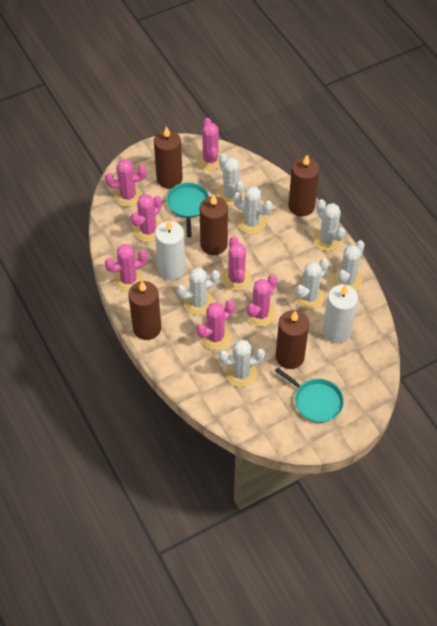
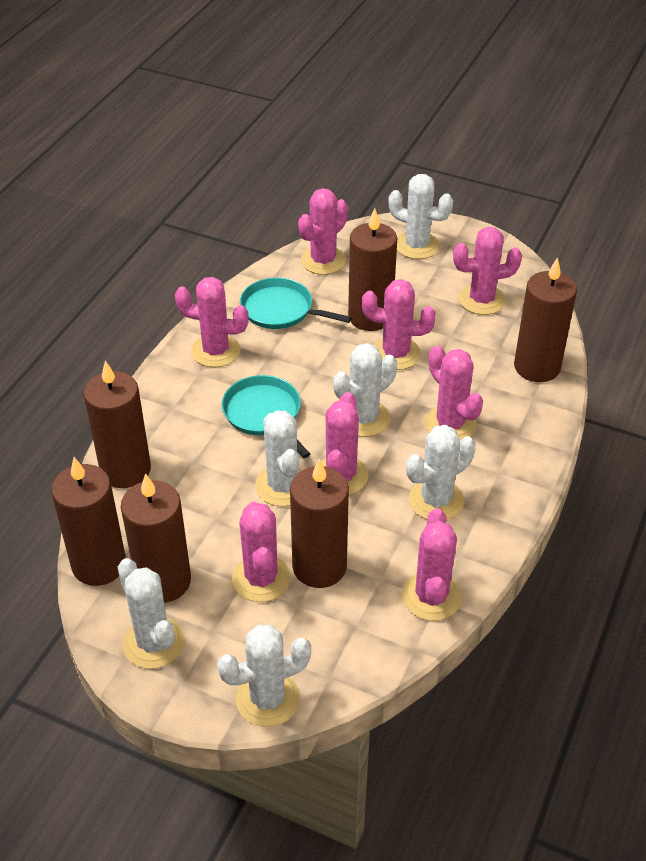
brown candle: 5 -> 6
pink cactus: 7 -> 8
white cactus: 7 -> 6
white candle: 2 -> 0

